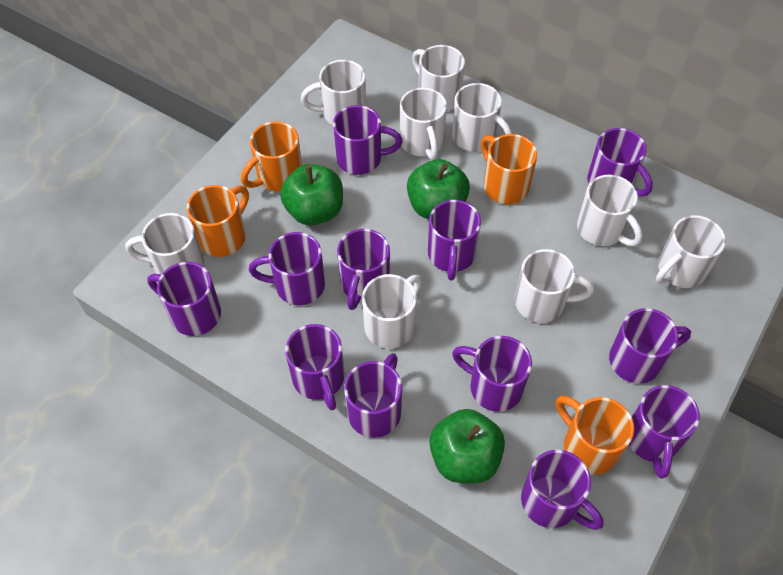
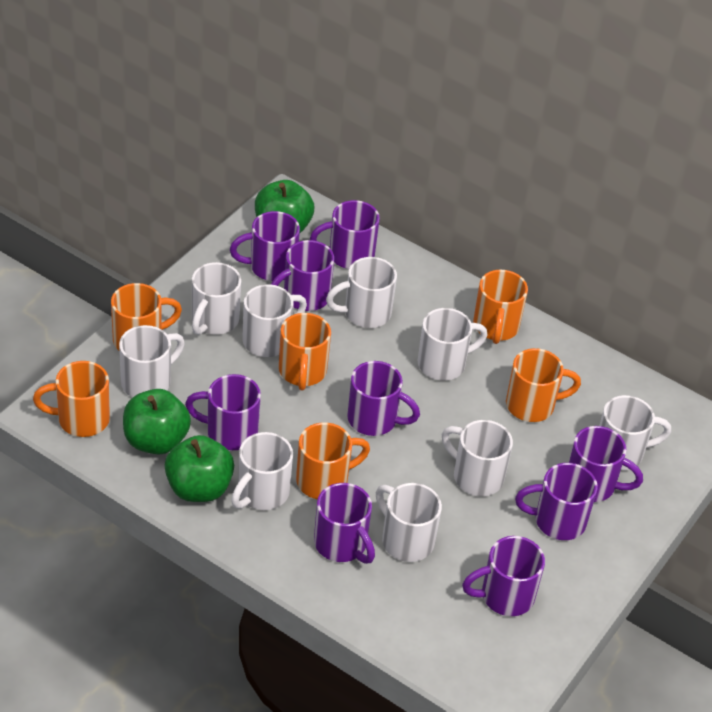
orange mug: 4 -> 6
purple mug: 12 -> 9

